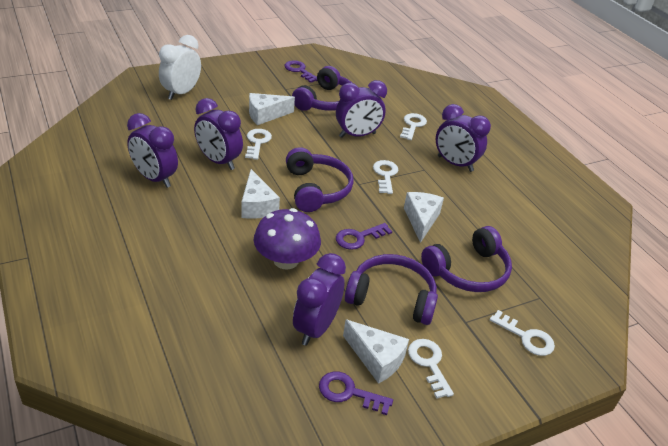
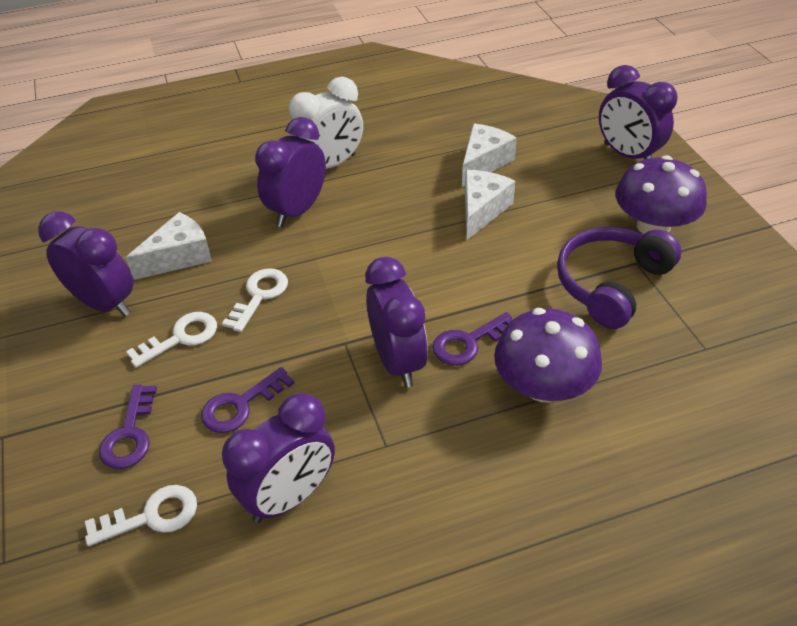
purple headphones: 4 -> 1
purple mushroom: 1 -> 2
white cheese: 4 -> 3
white key: 5 -> 3

